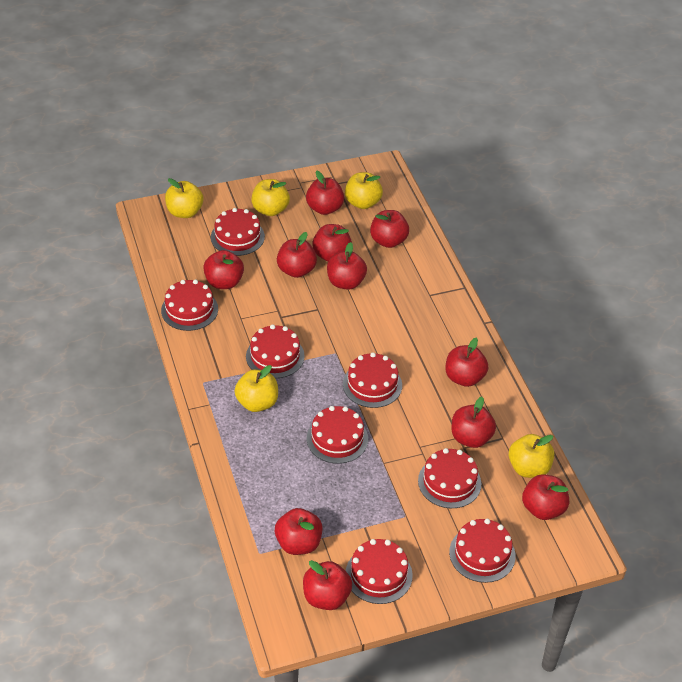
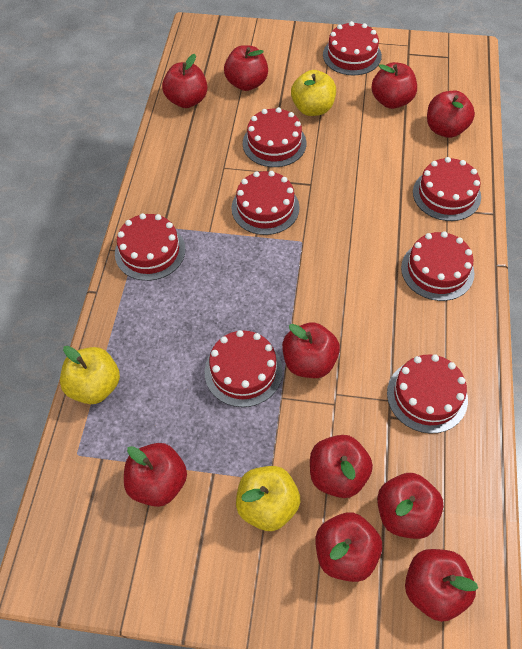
red apple: 11 -> 10
yellow apple: 5 -> 3

